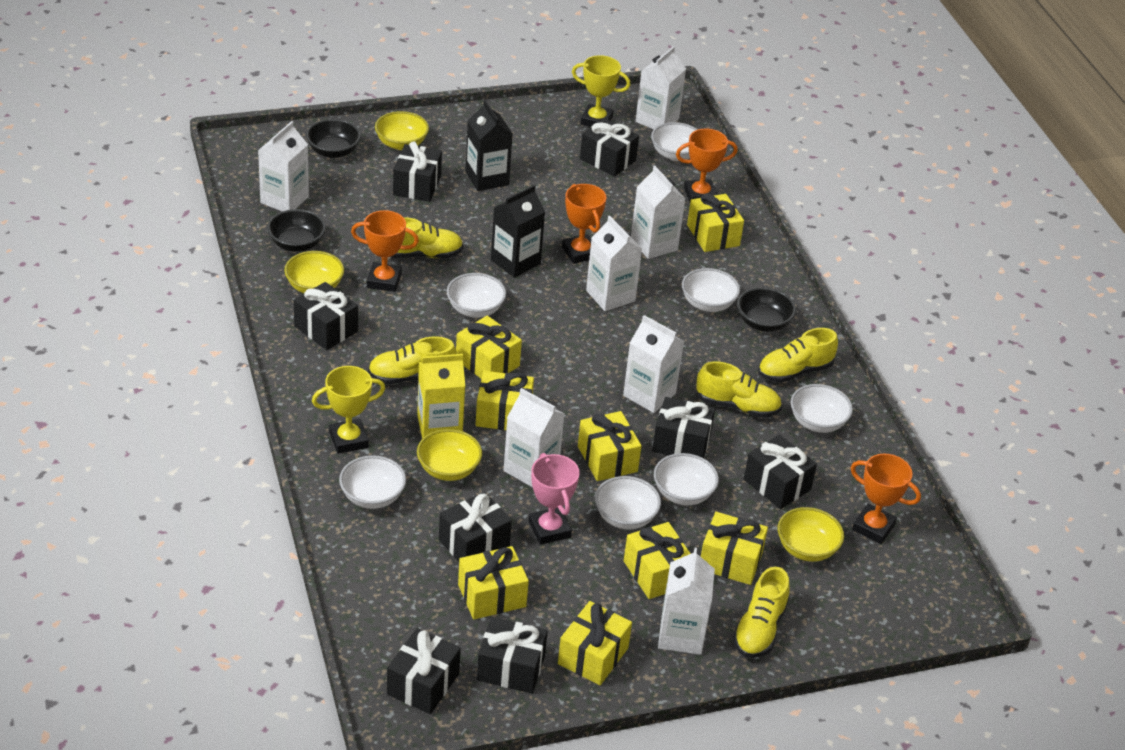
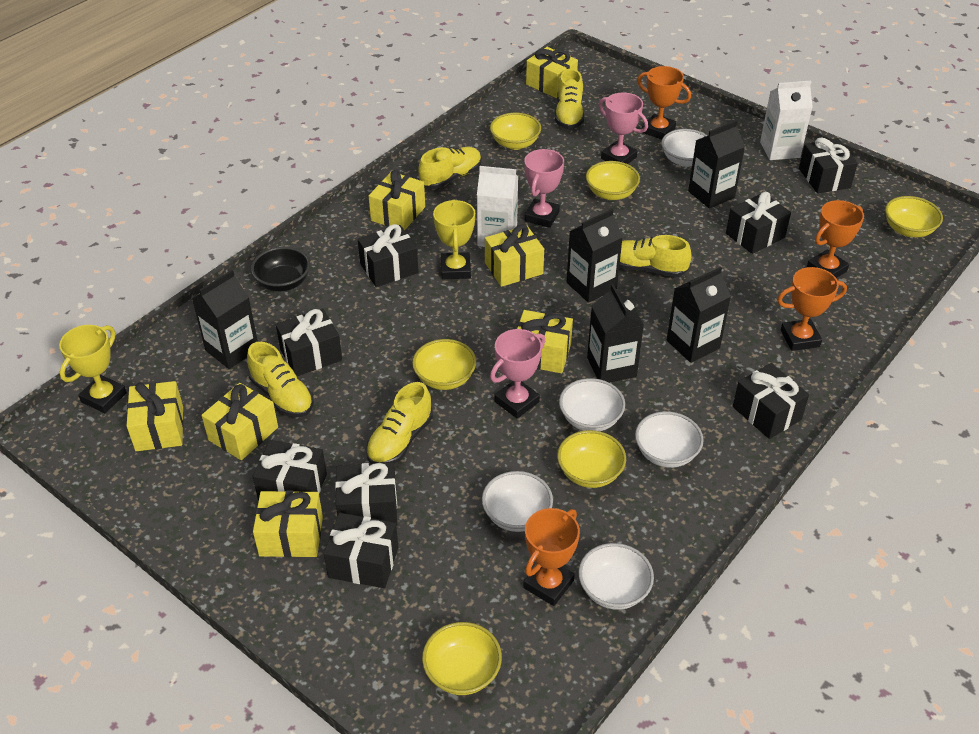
black bowl: 3 -> 1
black carton: 2 -> 5
pink trophy: 1 -> 3
white bowl: 7 -> 5
white carton: 7 -> 2
yellow bowl: 4 -> 6
yellow carton: 1 -> 0
yellow gift: 8 -> 7

